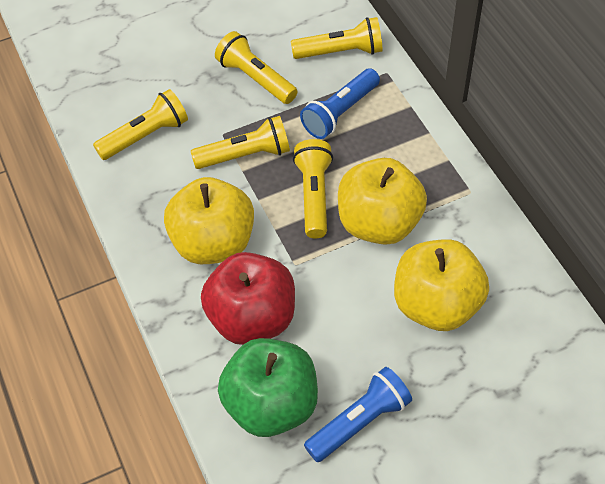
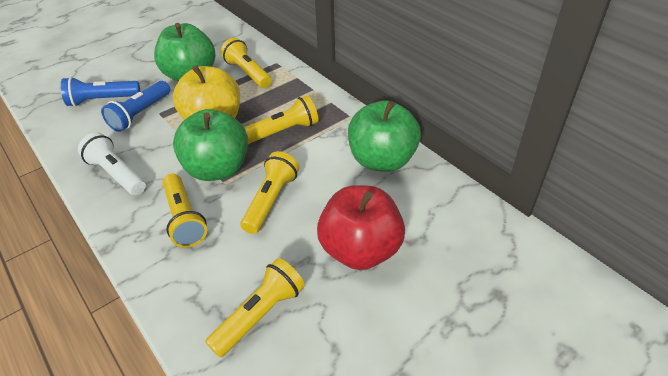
green apple: 1 -> 3
white flashlight: 0 -> 1
yellow apple: 3 -> 1

